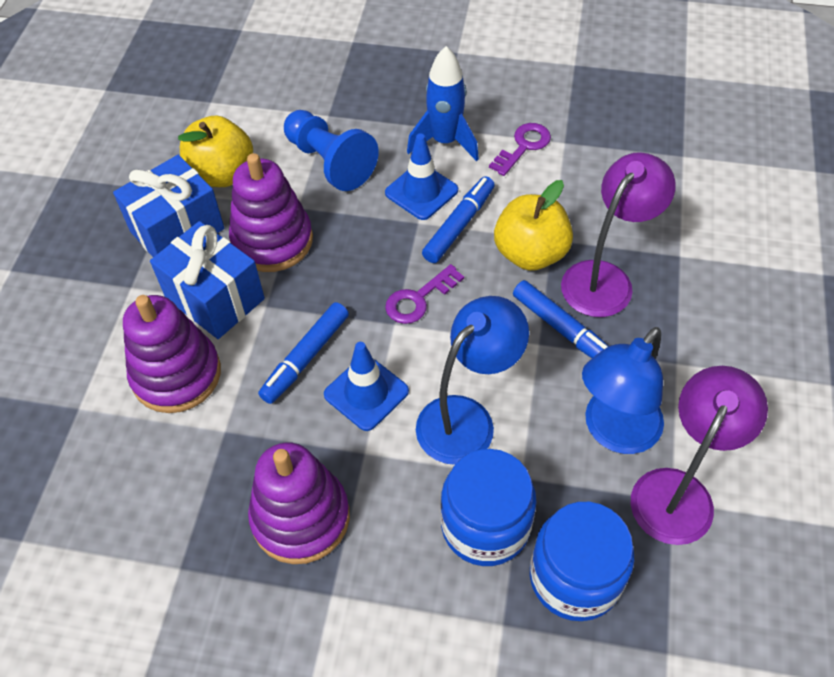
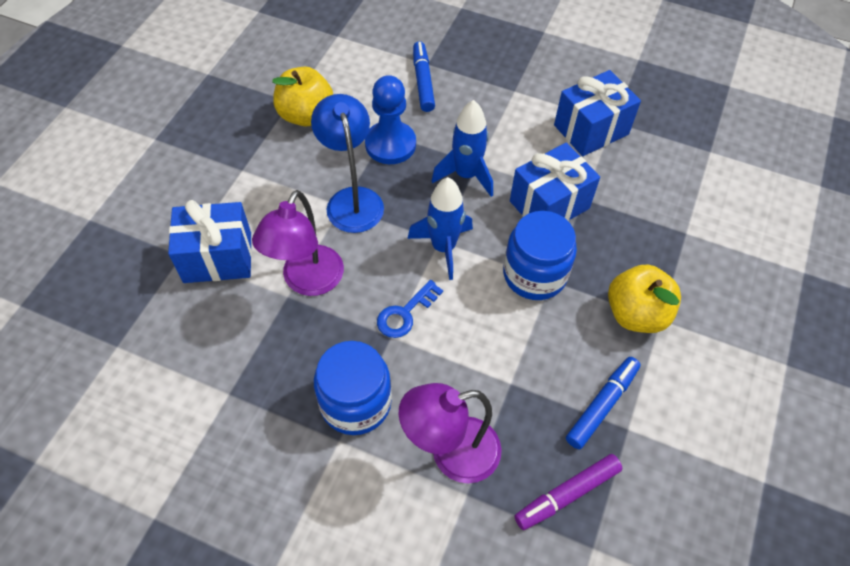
blue gift: 2 -> 3
blue key: 0 -> 1
blue lamp: 2 -> 1
blue marker: 3 -> 2
blue rocket: 1 -> 2
blue traffic cone: 2 -> 0
purple key: 2 -> 0
purple marker: 0 -> 1
purple stacking toy: 3 -> 0

